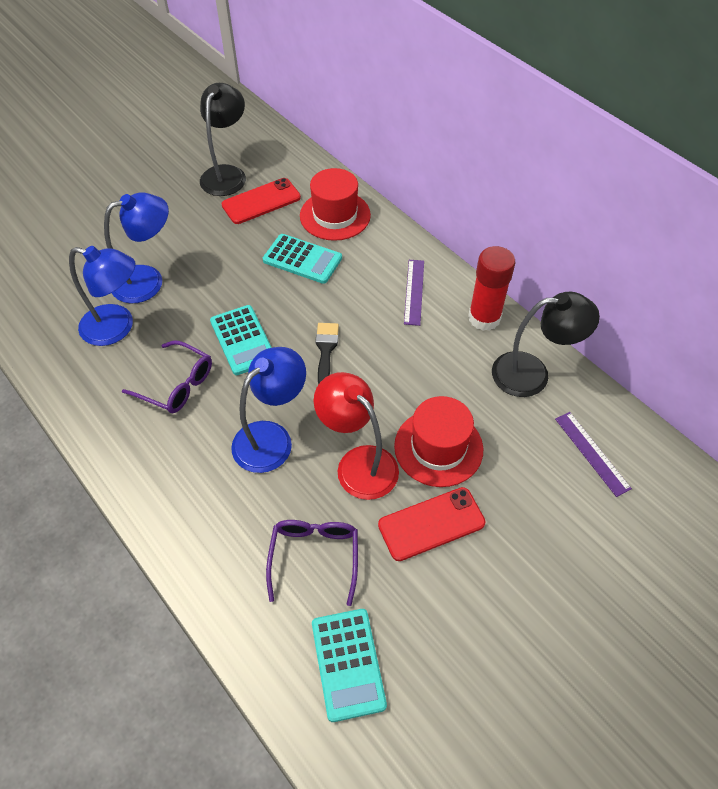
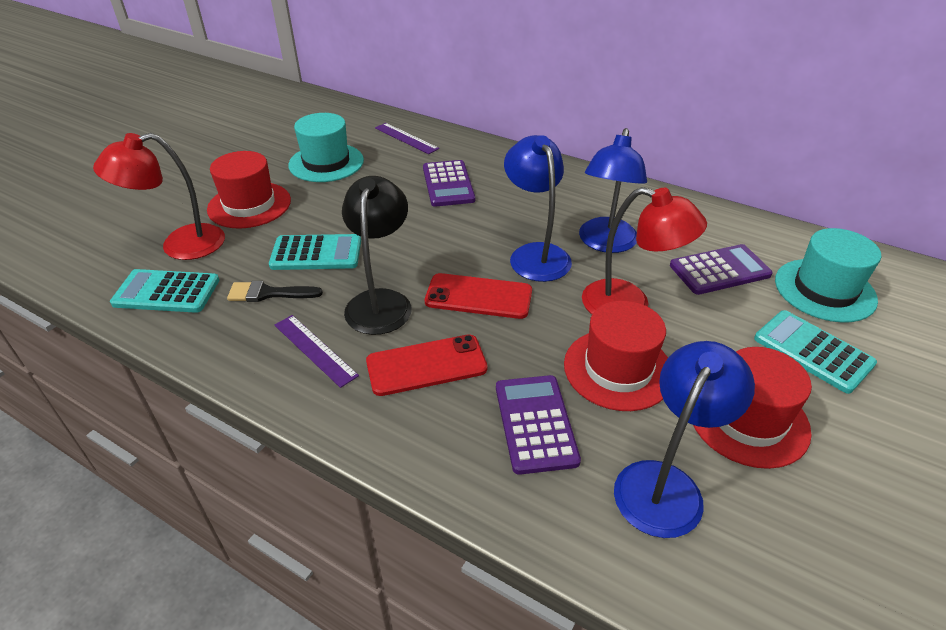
black lamp: 2 -> 1
purple calculator: 0 -> 3
purple glasses: 2 -> 0
red glue stick: 1 -> 0
red hat: 2 -> 3
red lamp: 1 -> 2
turquoise hat: 0 -> 2

